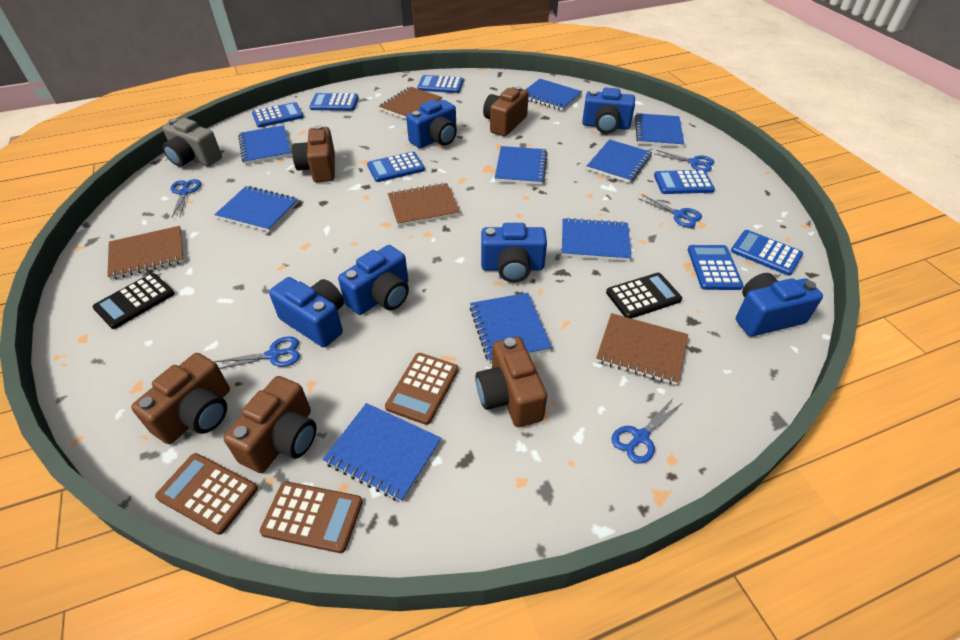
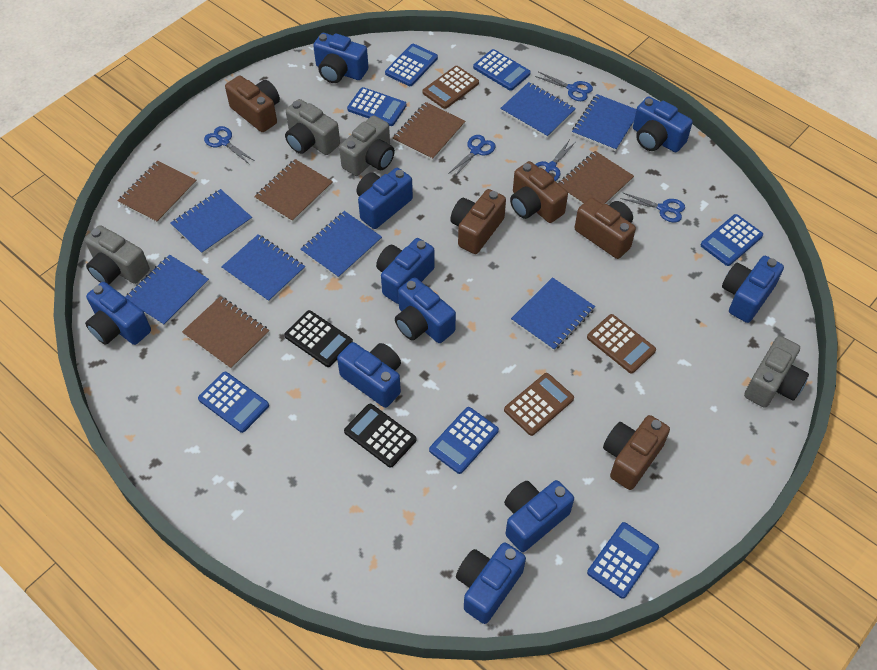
blue camera: 6 -> 10
blue notebook: 9 -> 7
brown notebook: 4 -> 5
grey camera: 1 -> 4

